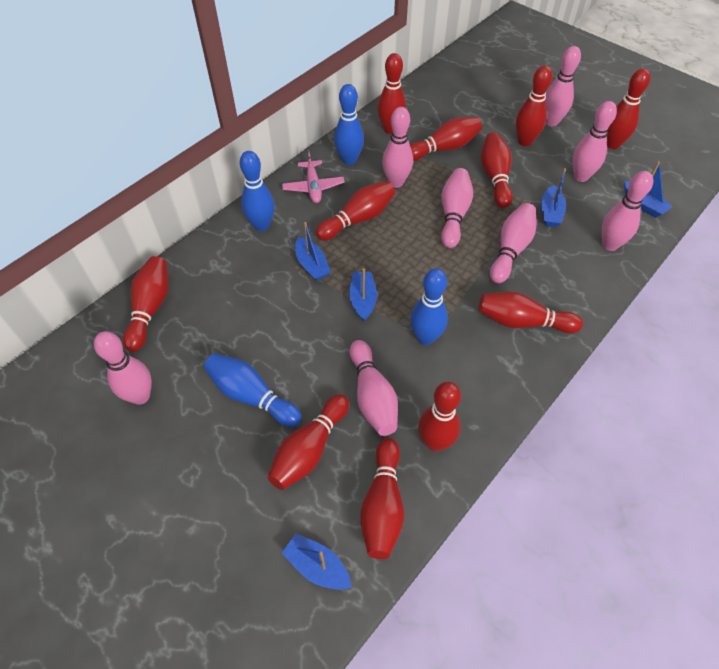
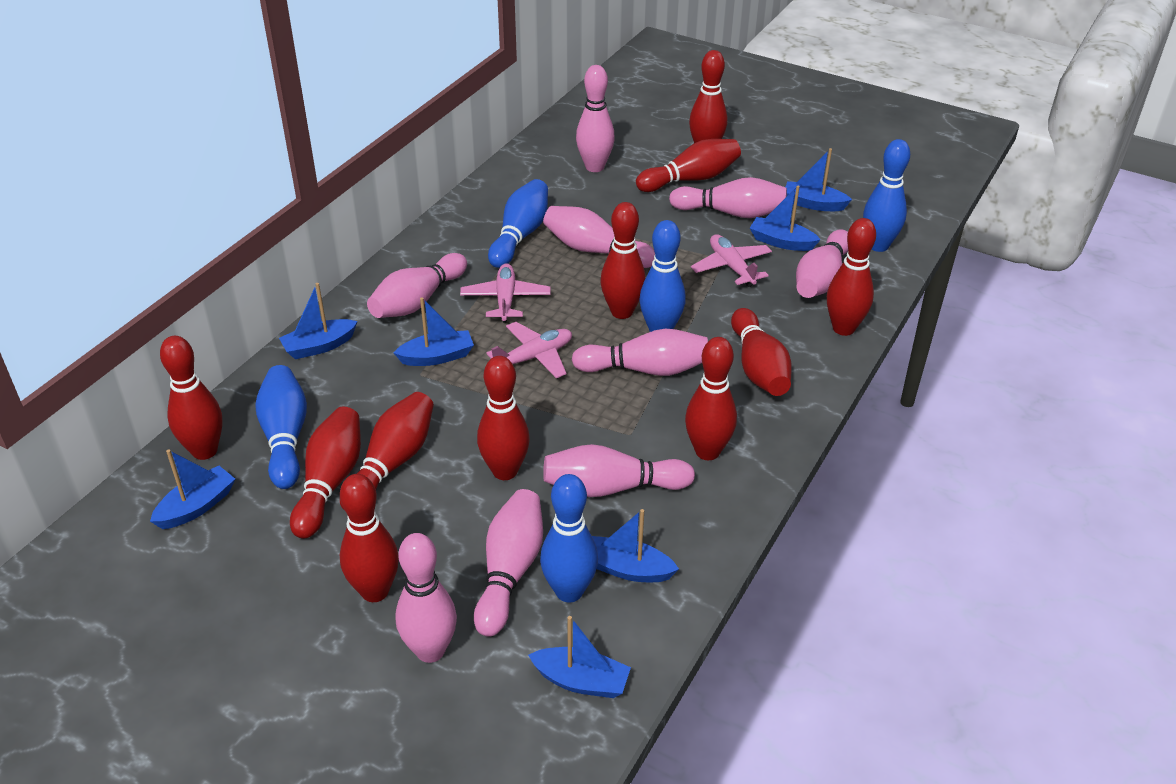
blue boat: 5 -> 7
blue bowling pin: 4 -> 5
pink bowling pin: 8 -> 9
pink plane: 1 -> 3

